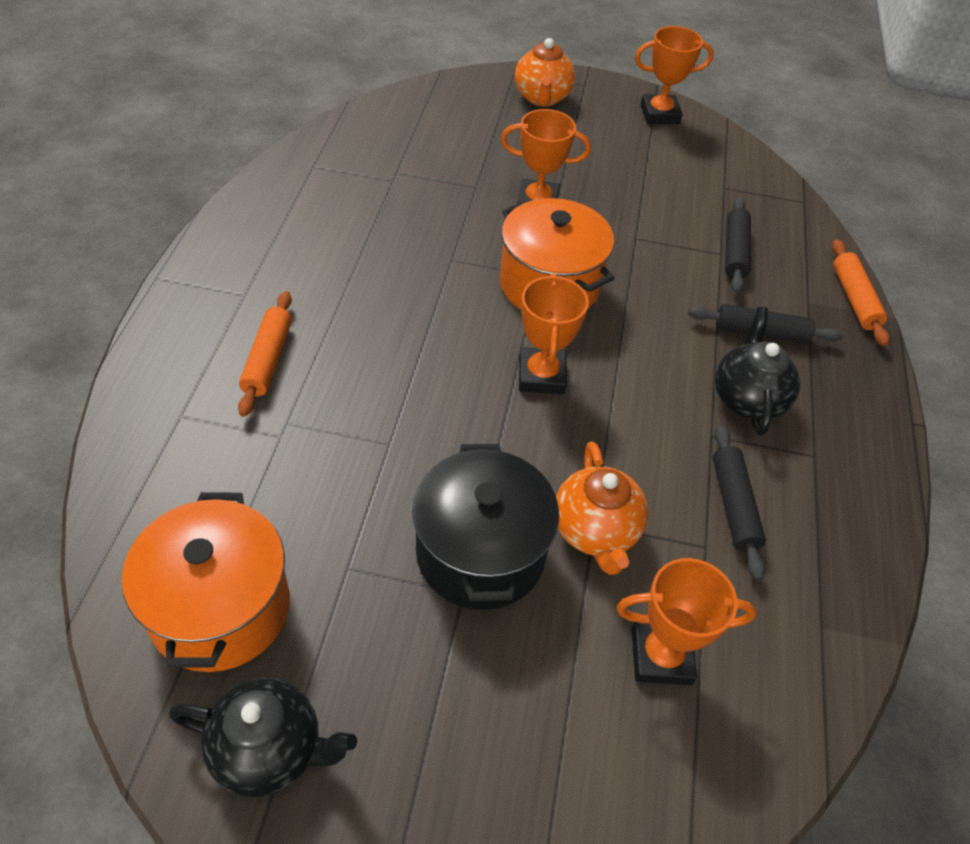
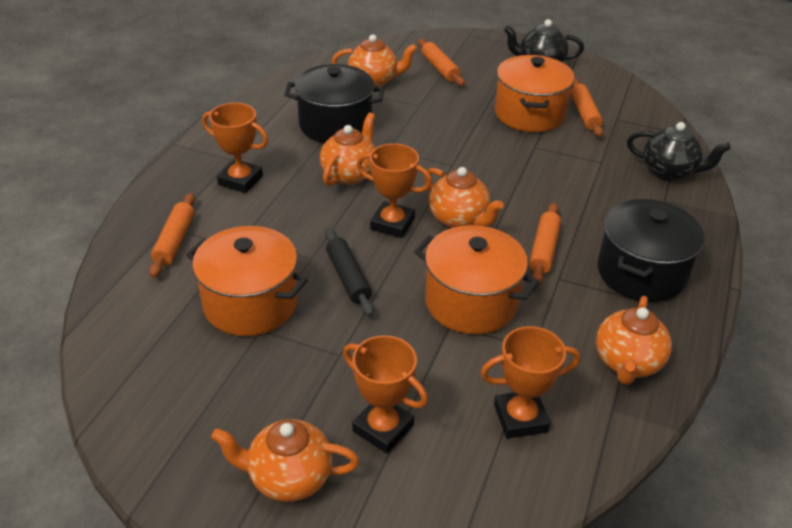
black pot: 1 -> 2
black rolling pin: 3 -> 1
orange pot: 2 -> 3
orange rolling pin: 2 -> 4
orange teapot: 2 -> 5

